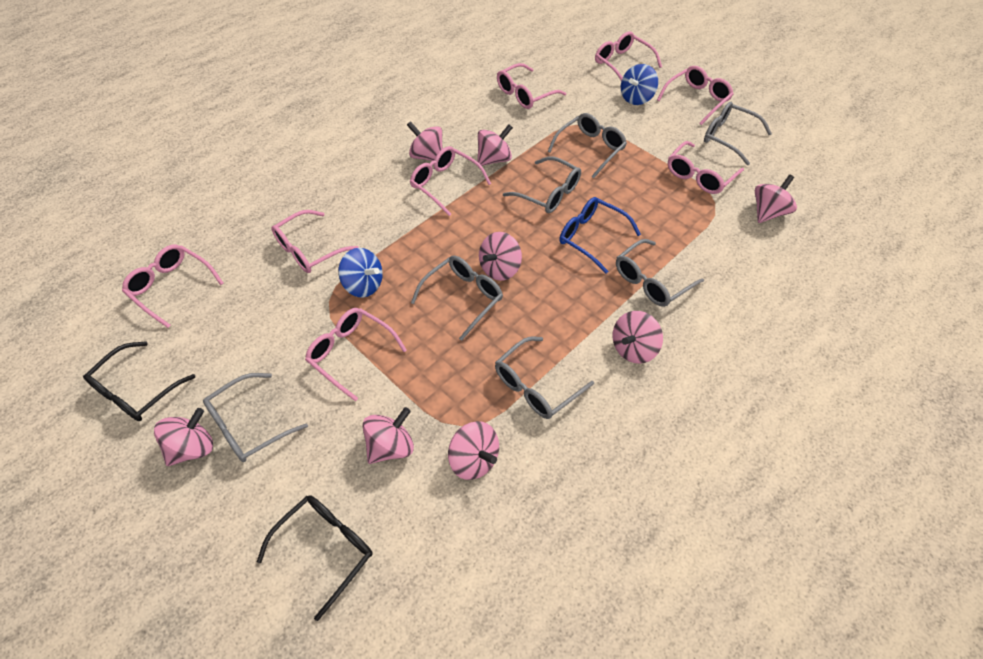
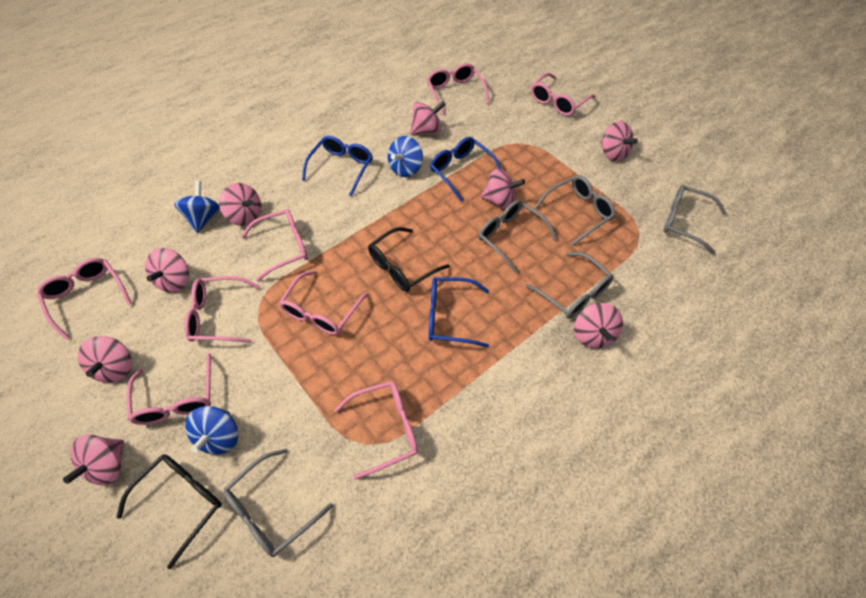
blue glasses: 1 -> 3
blue spinning top: 2 -> 3
grey glasses: 7 -> 5

